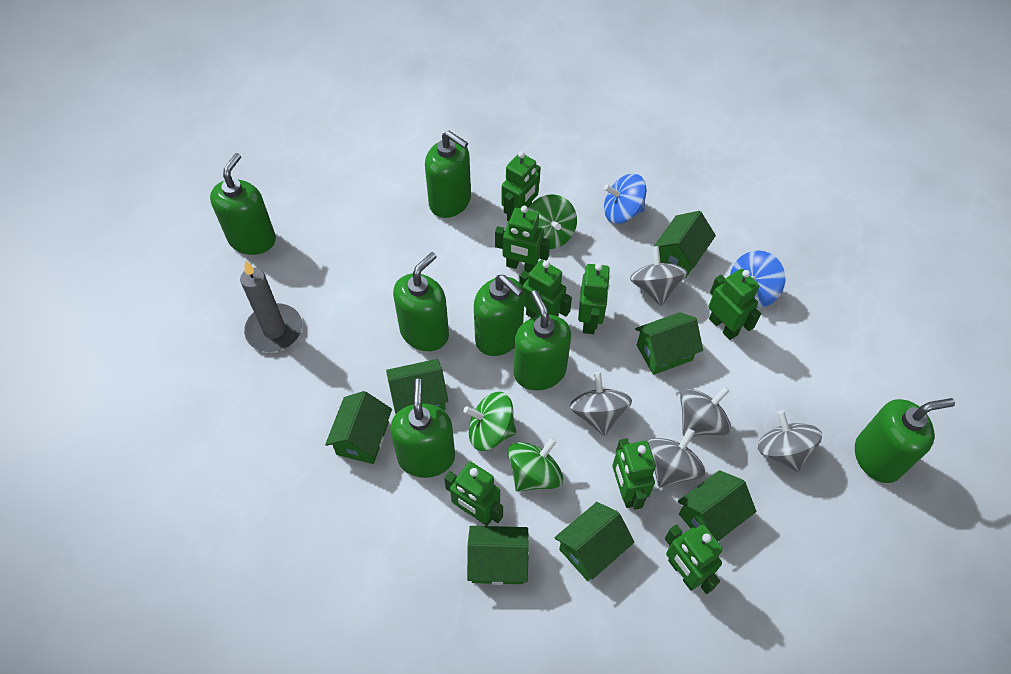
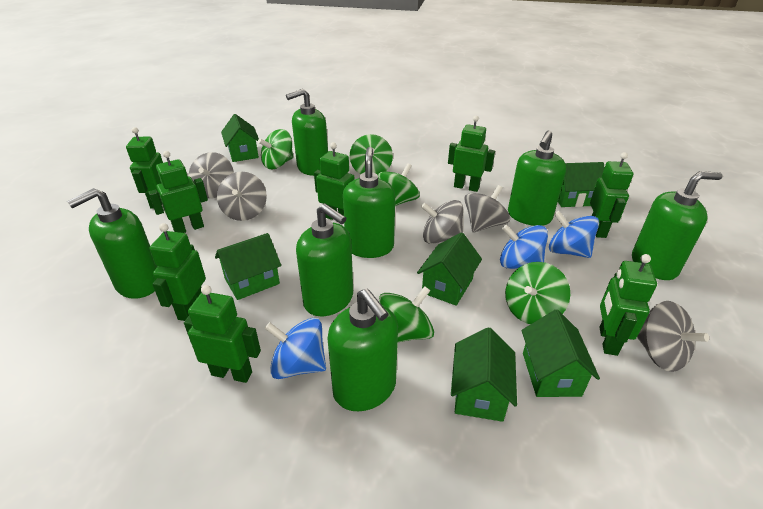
blue spinning top: 2 -> 3
green house: 7 -> 6
green spinning top: 3 -> 5
grey candle: 1 -> 0

